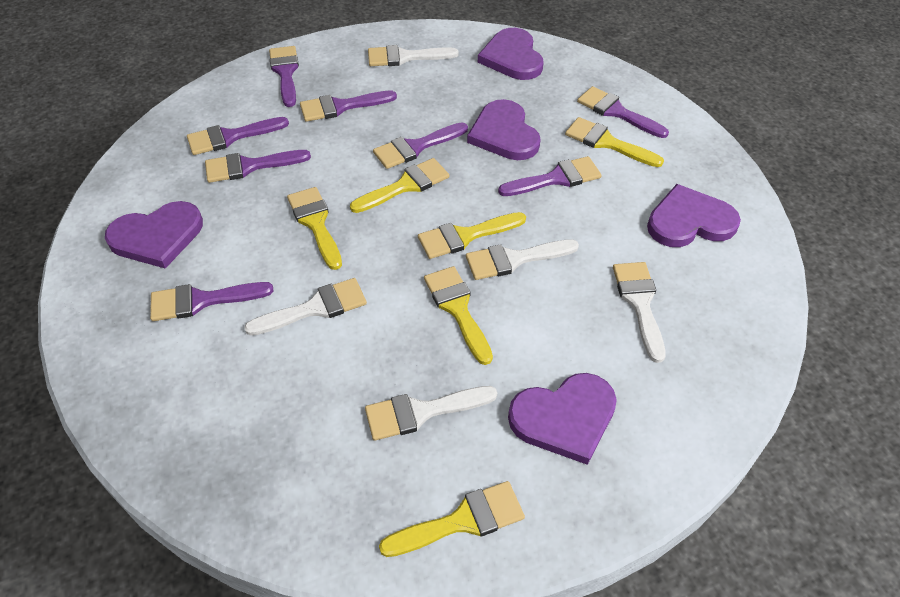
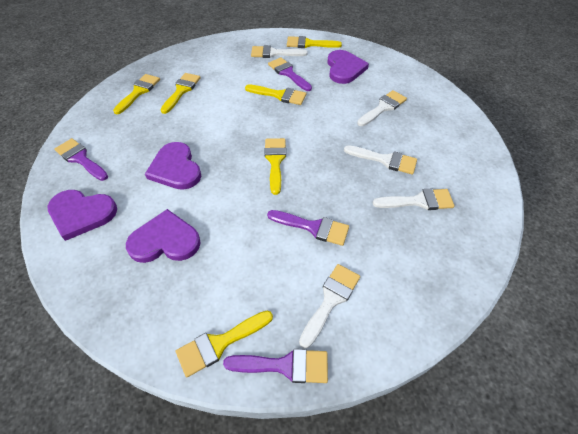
purple brush: 8 -> 4
purple heart: 5 -> 4

